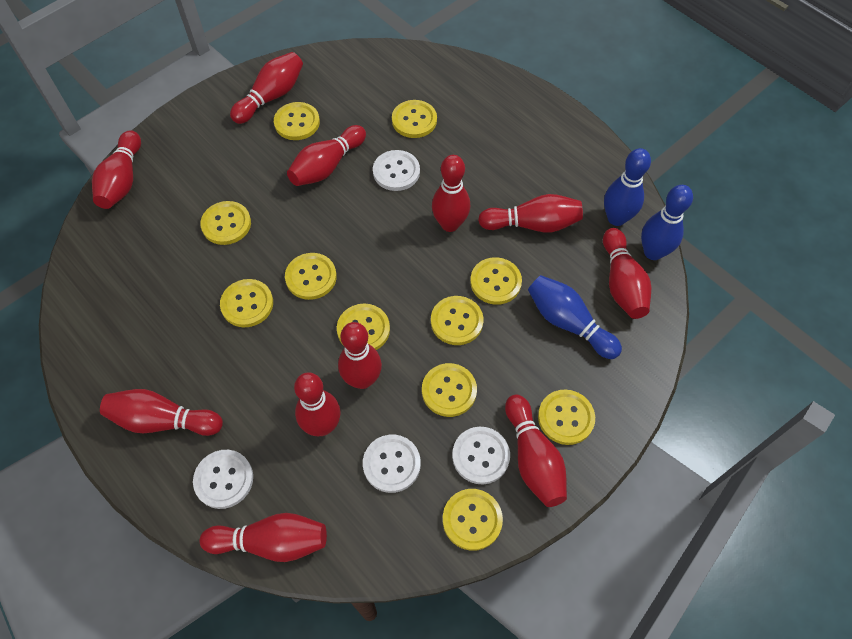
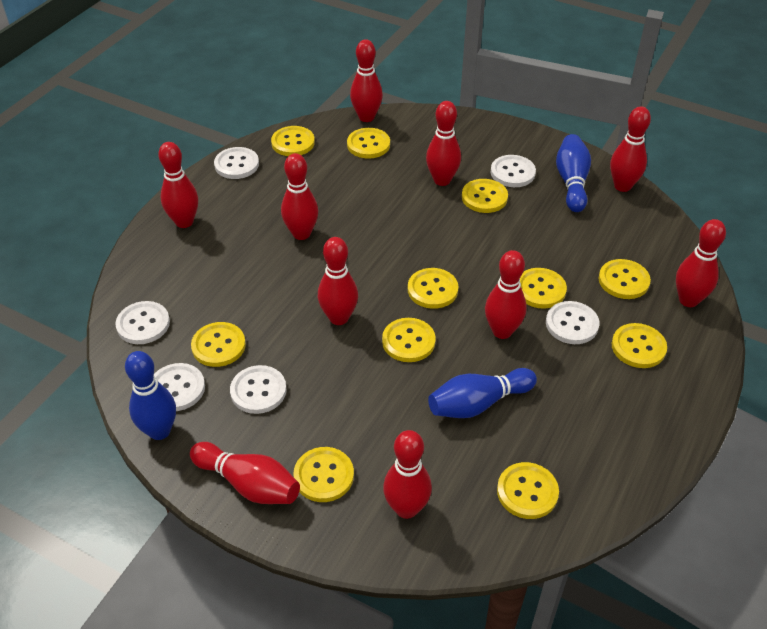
red bowling pin: 11 -> 10
white button: 4 -> 6

